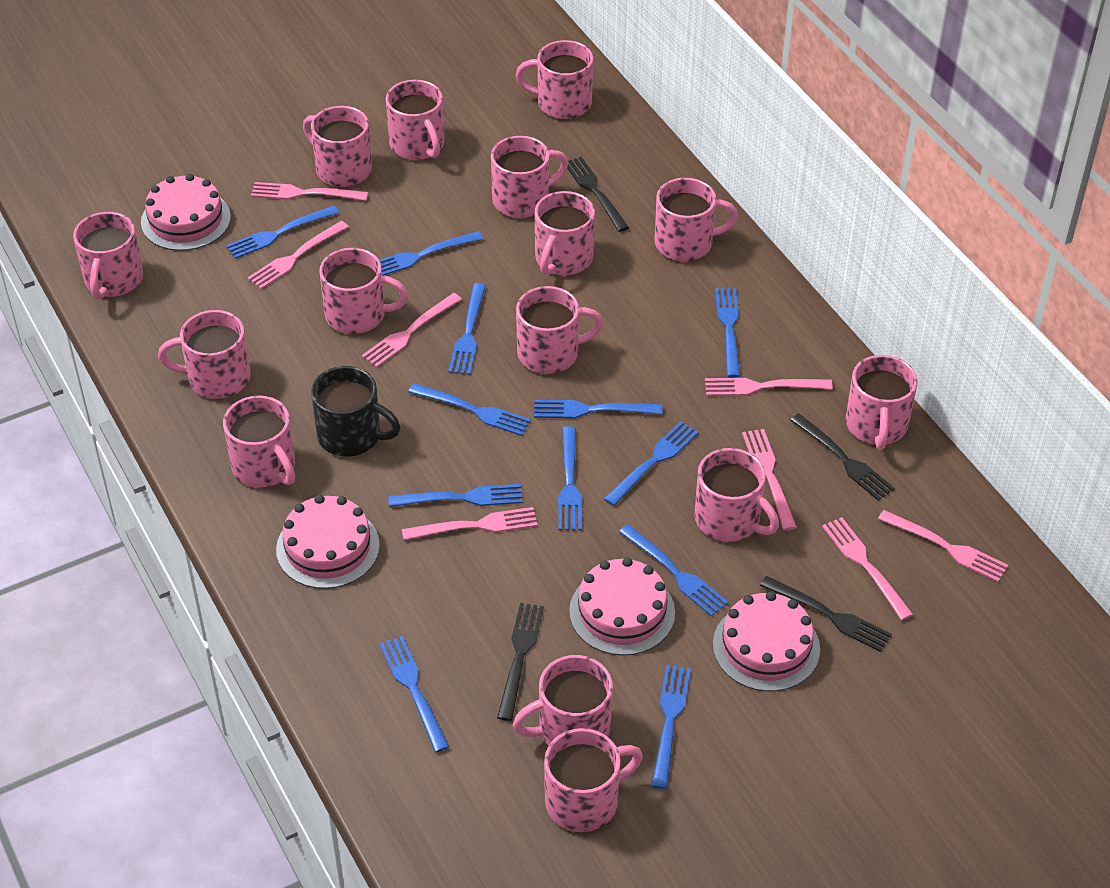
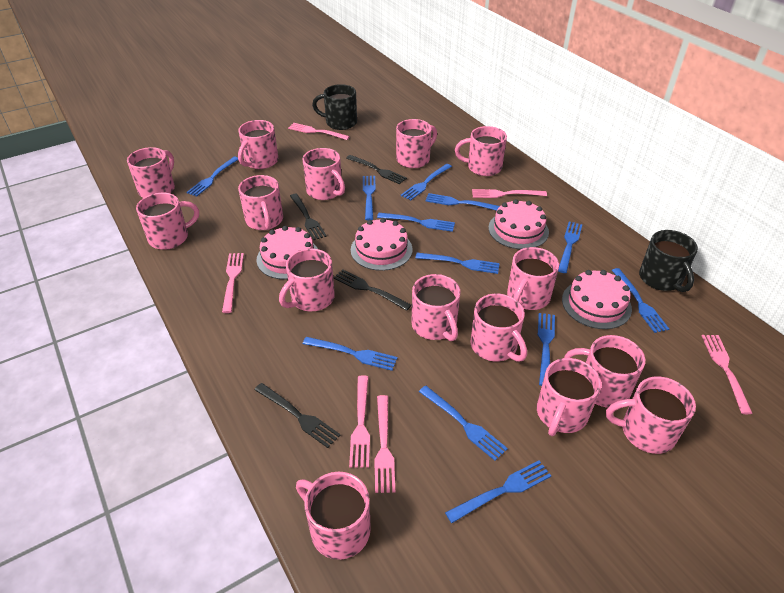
black mug: 1 -> 2
pink fork: 8 -> 6

